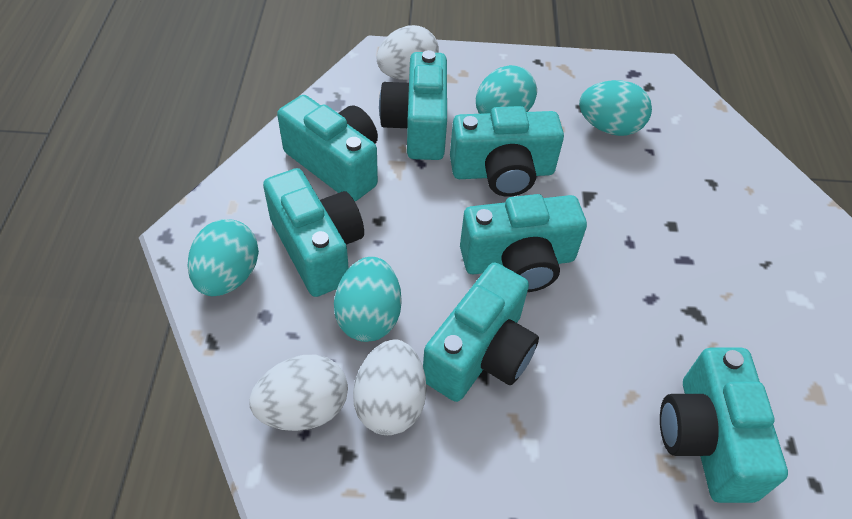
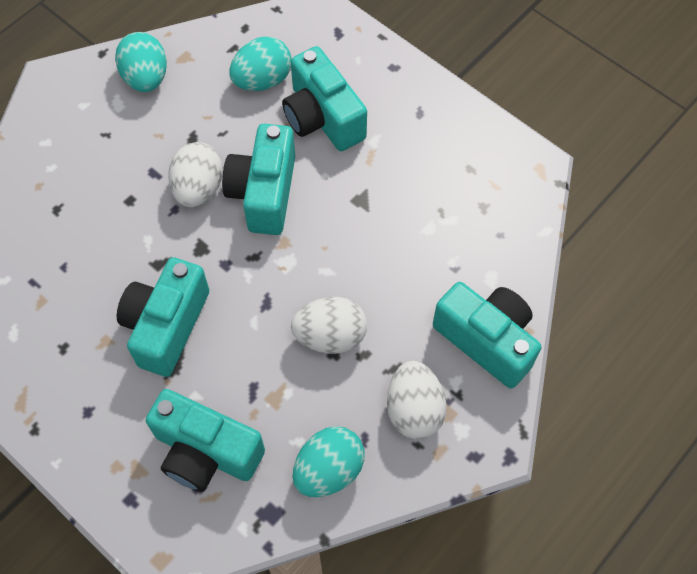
turquoise camera: 7 -> 5
turquoise egg: 4 -> 3

